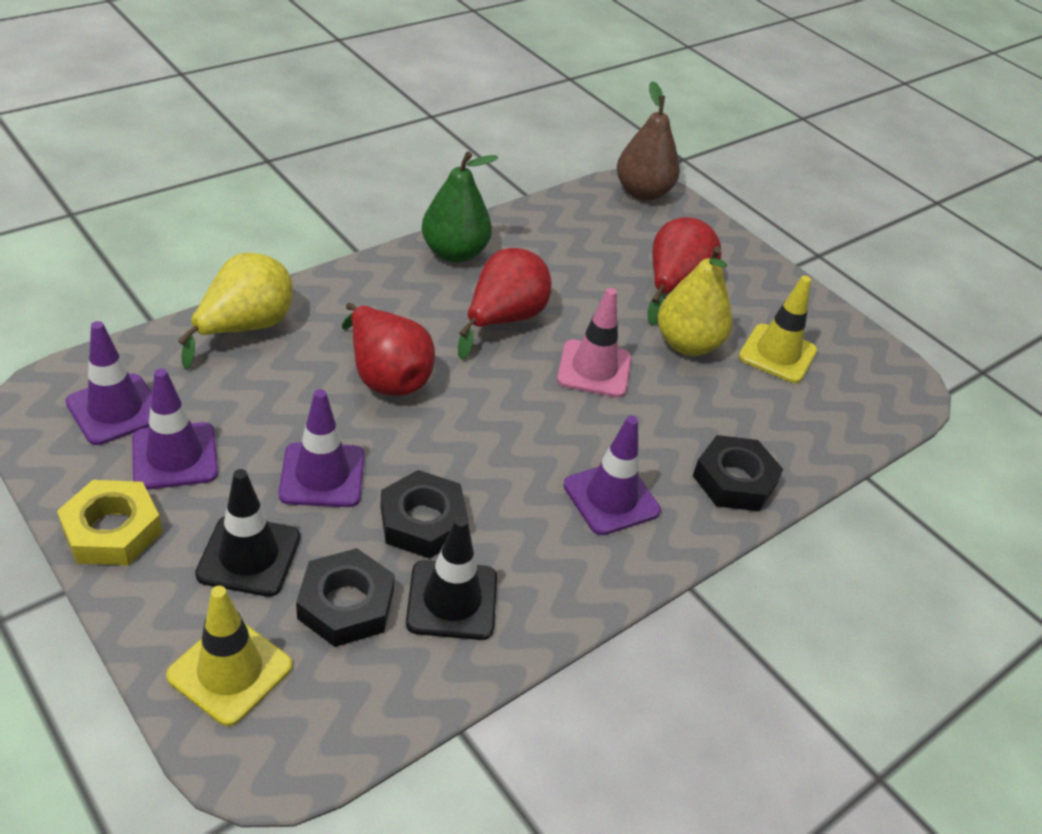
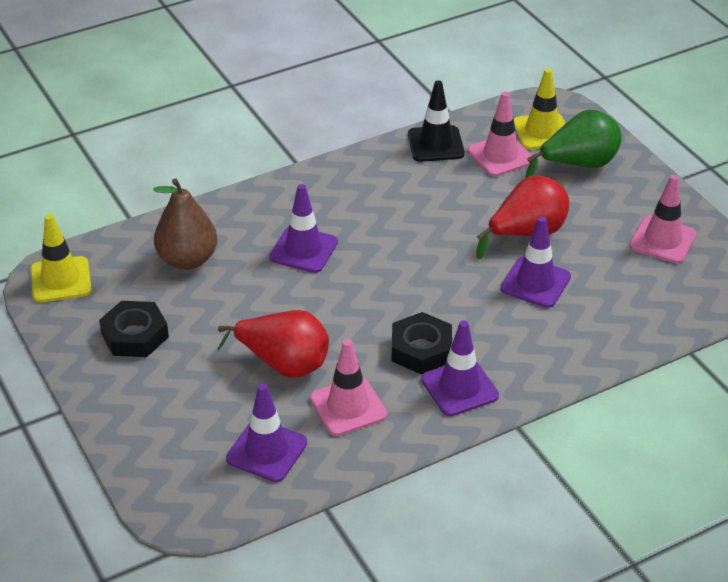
black nut: 3 -> 2
black traffic cone: 2 -> 1
pink traffic cone: 1 -> 3
red pear: 3 -> 2
yellow nut: 1 -> 0
yellow pear: 2 -> 0

